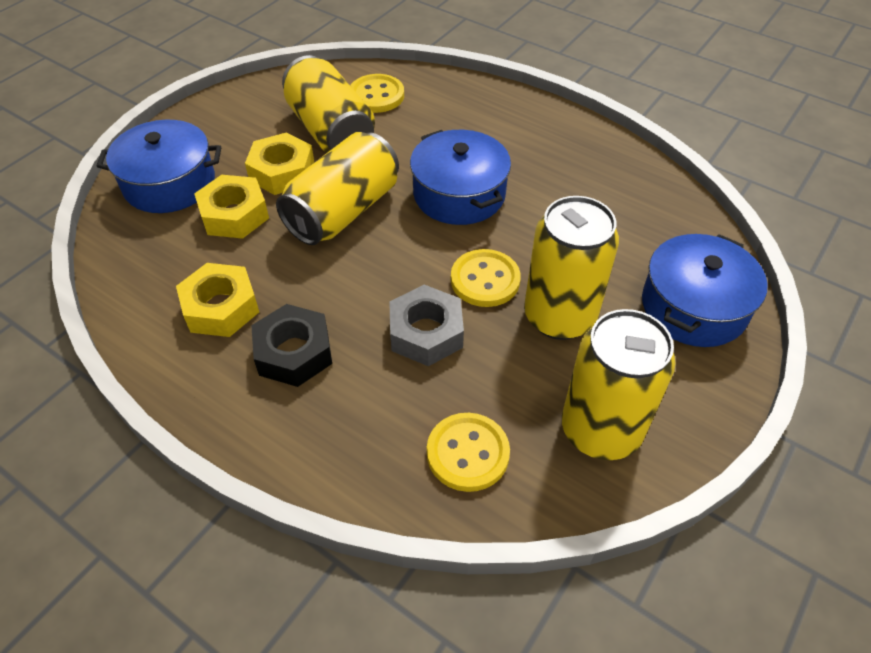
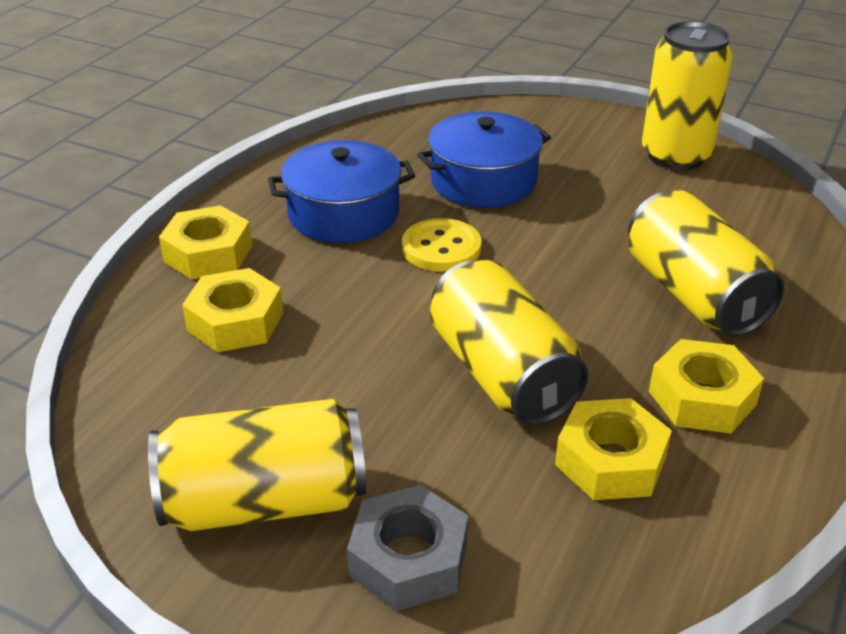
black nut: 1 -> 0
blue pot: 3 -> 2
yellow button: 3 -> 1
yellow nut: 3 -> 4

